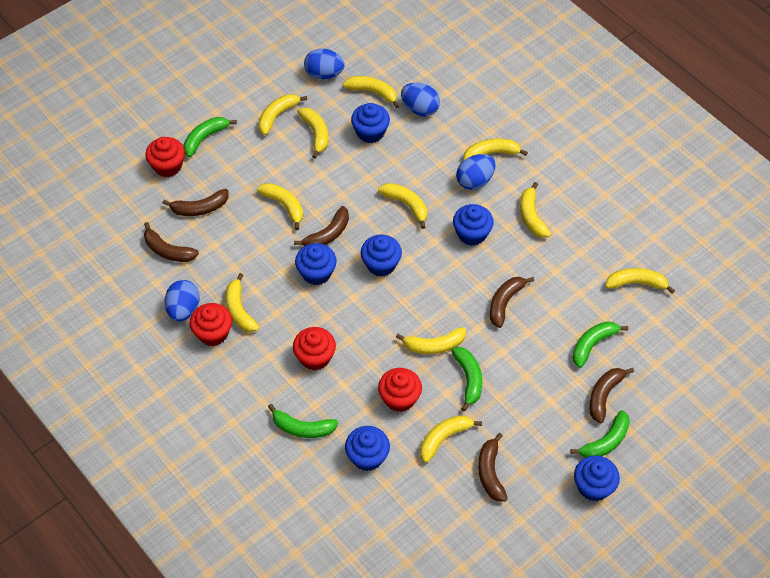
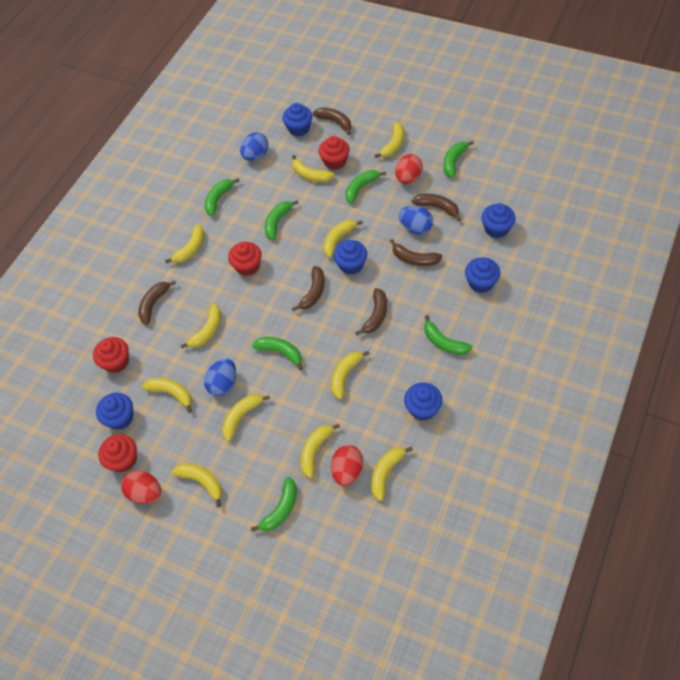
blue egg: 4 -> 3
green banana: 5 -> 7
red egg: 0 -> 3

